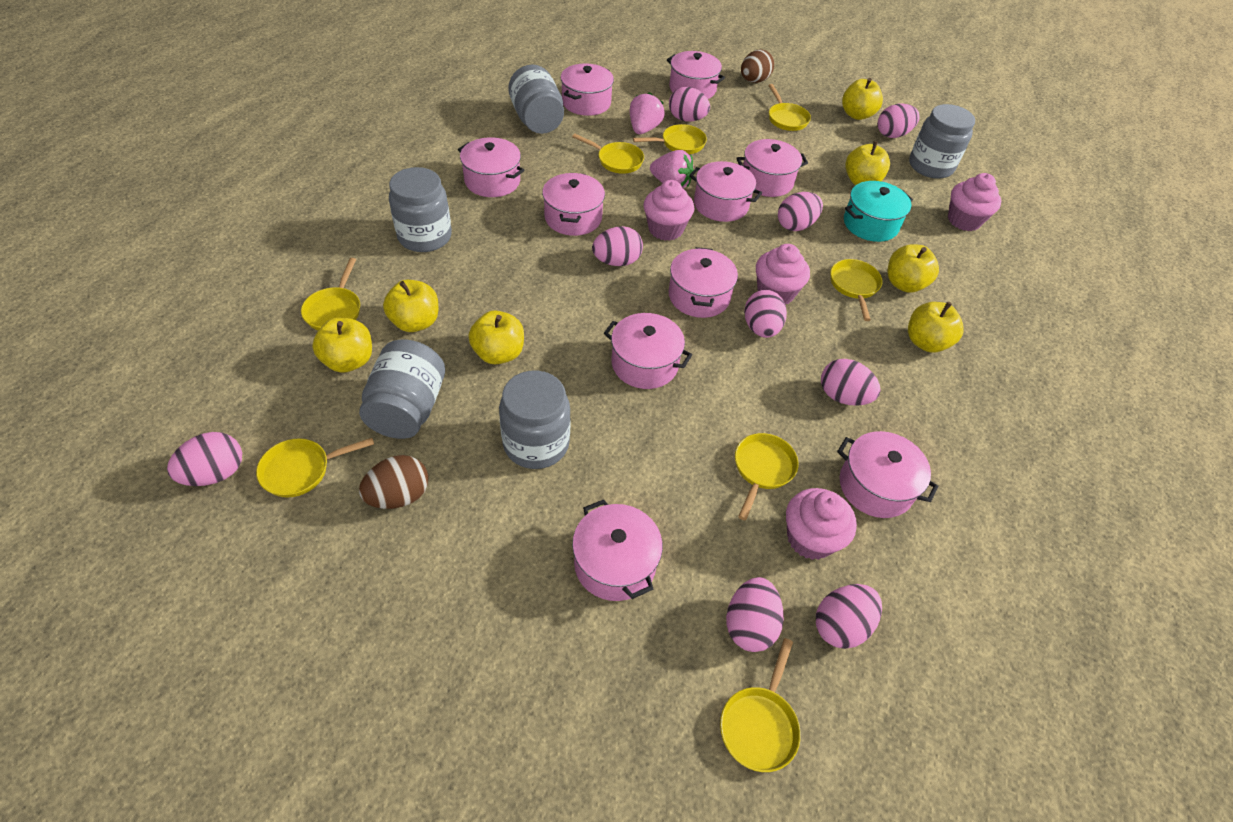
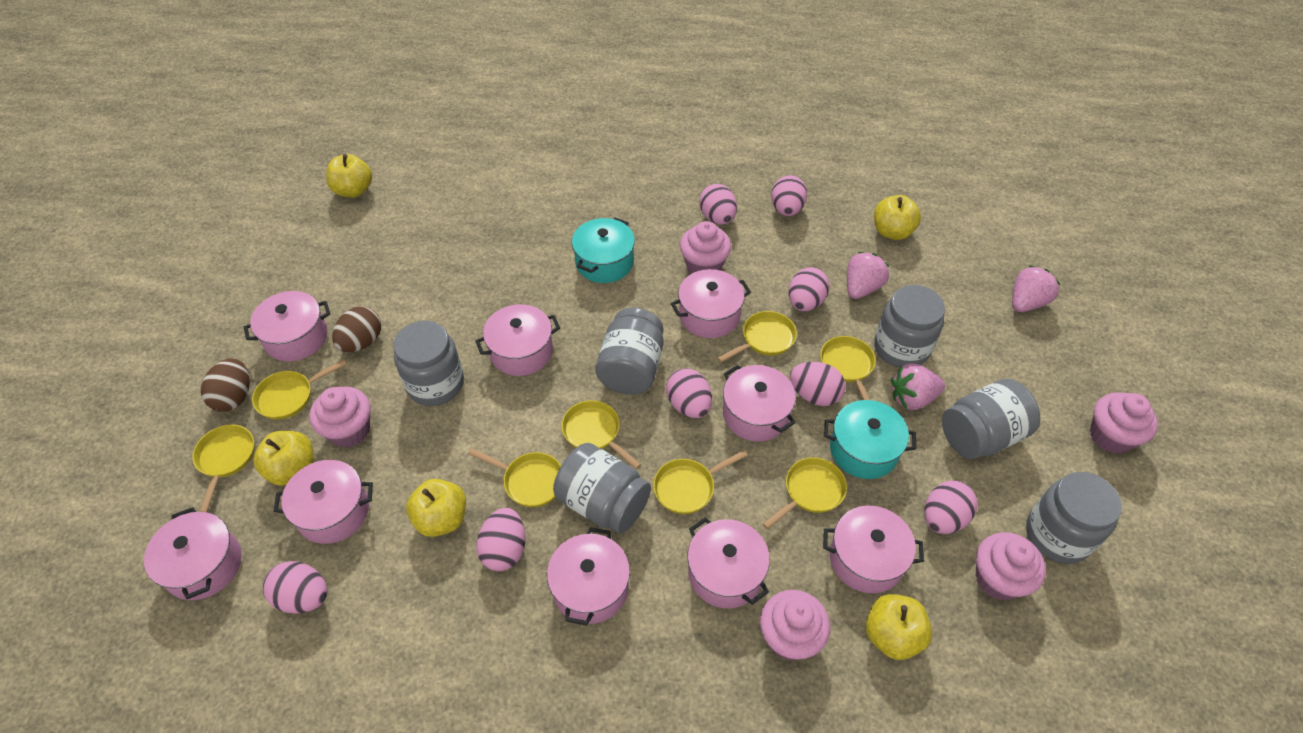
grey jar: 5 -> 6
pink cupcake: 4 -> 5
pink egg: 9 -> 8
pink pot: 10 -> 9
pink strawberry: 2 -> 3
turquoise pot: 1 -> 2
yellow apple: 7 -> 5

